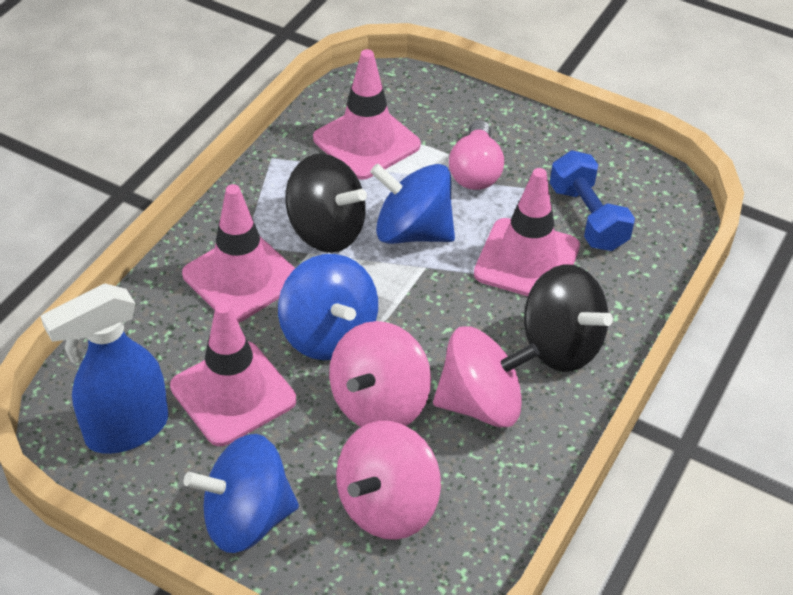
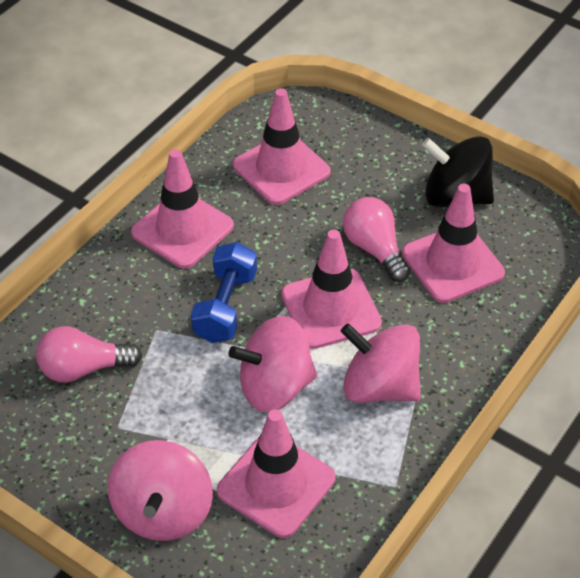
black spinning top: 2 -> 1
blue spinning top: 3 -> 0
blue spray bottle: 1 -> 0
pink light bulb: 1 -> 2
pink traffic cone: 4 -> 5

